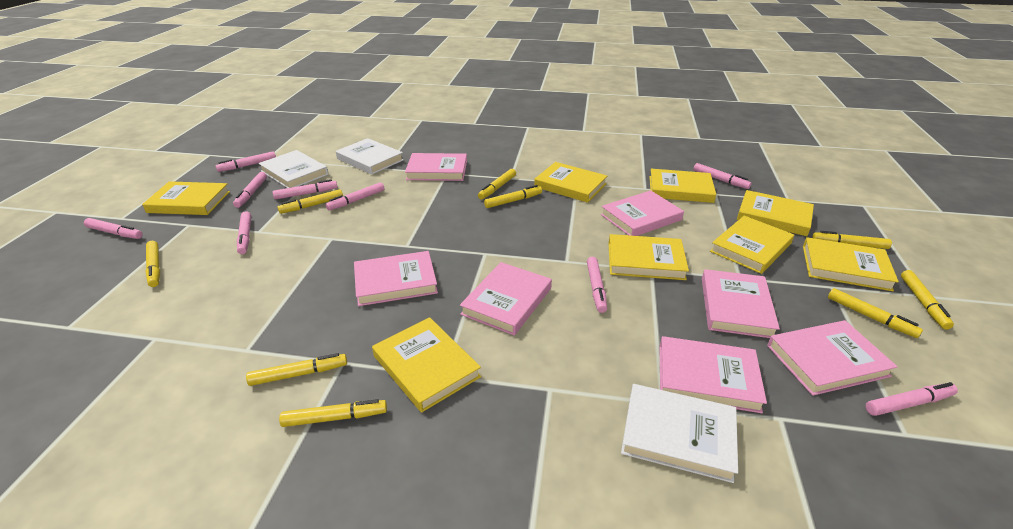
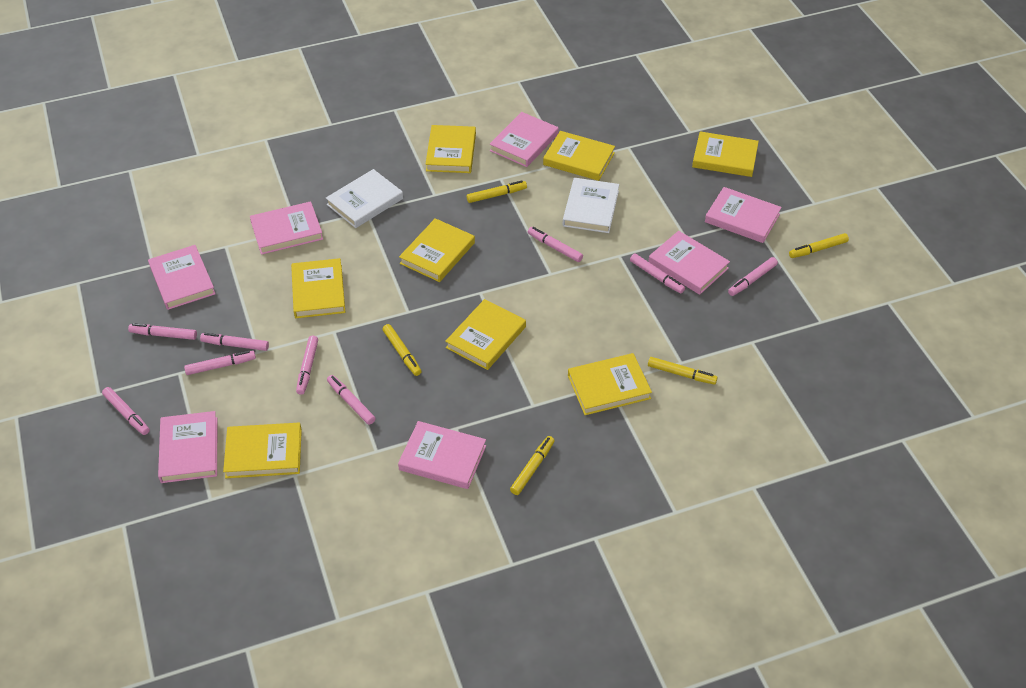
white book: 3 -> 2
yellow marker: 9 -> 5

